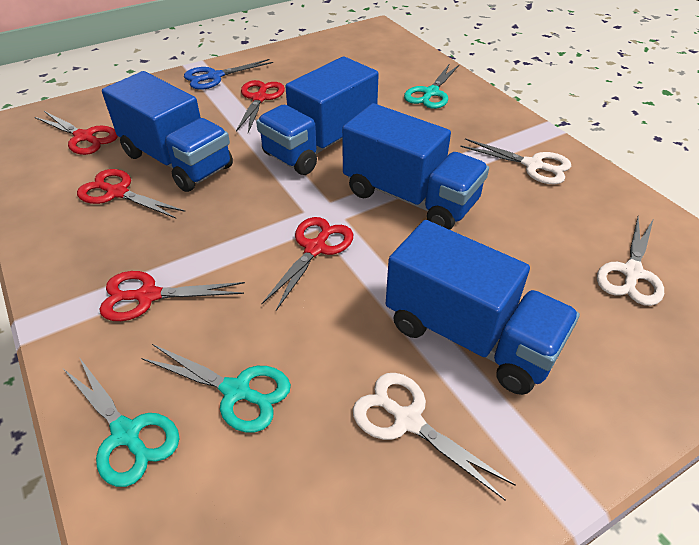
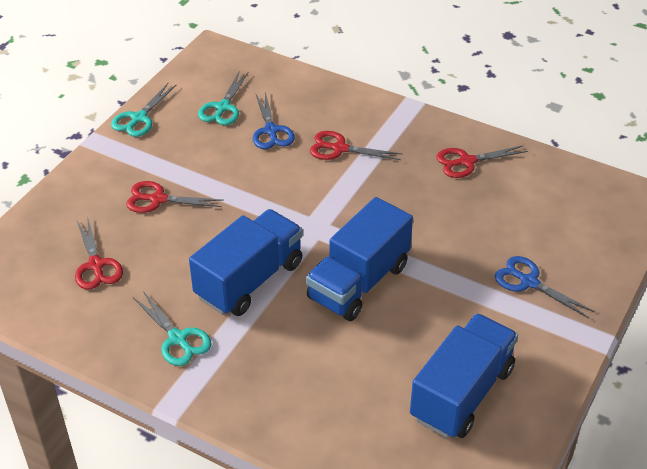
blue scissors: 1 -> 2
blue truck: 4 -> 3
red scissors: 5 -> 4
white scissors: 3 -> 0

